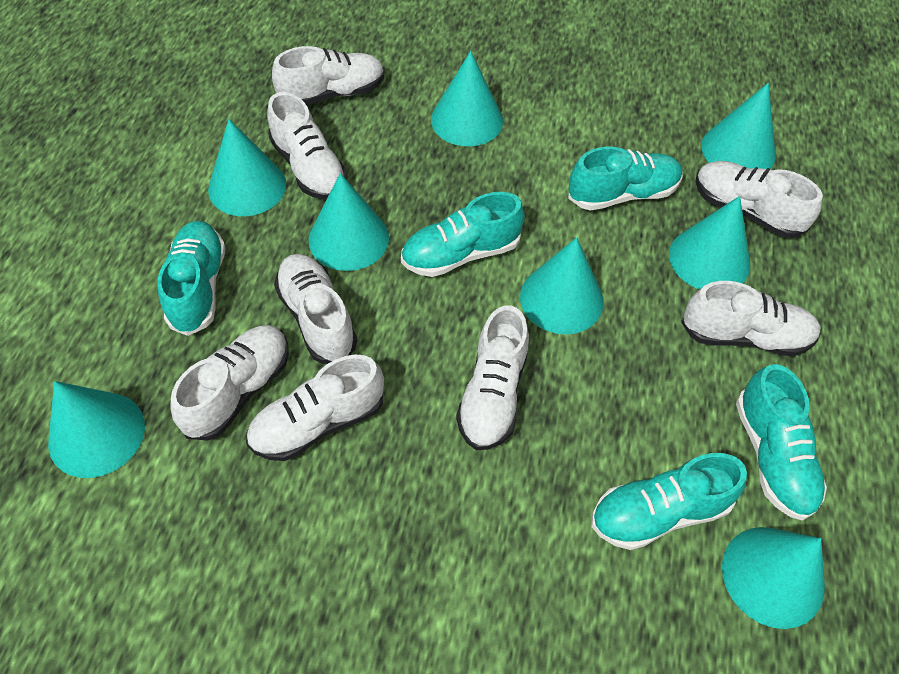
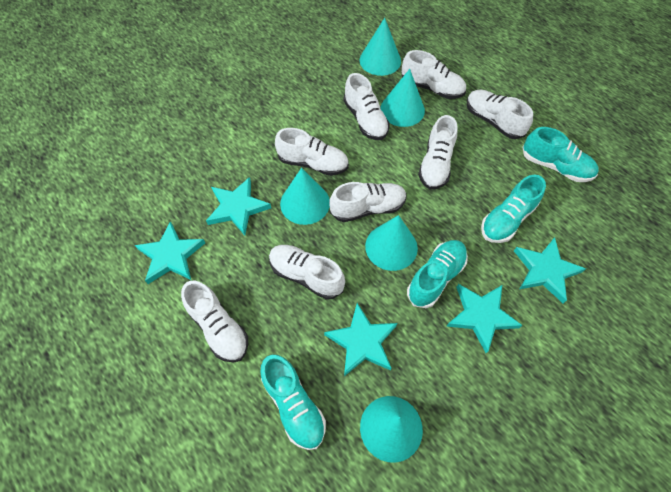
turquoise cone: 8 -> 5
turquoise shoe: 5 -> 4
turquoise star: 0 -> 5

